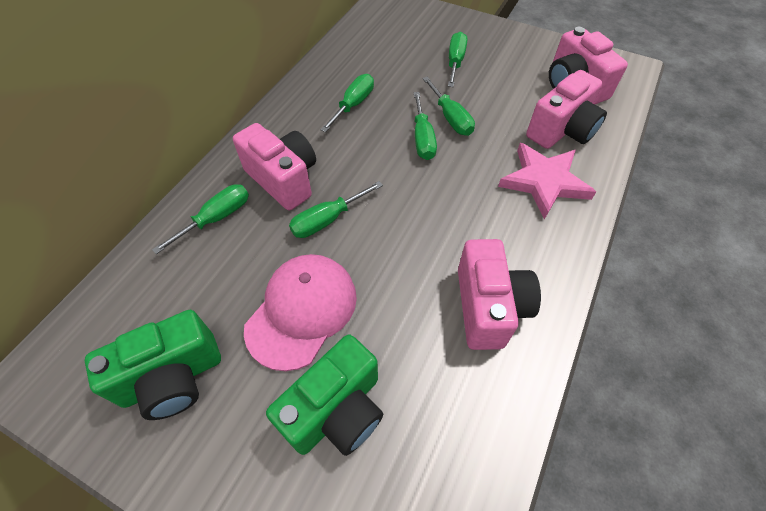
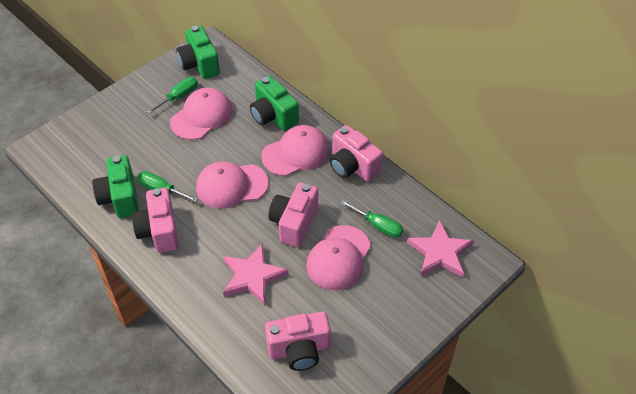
green camera: 2 -> 3
green screwdriver: 6 -> 3
pink cap: 1 -> 4
pink star: 1 -> 2

